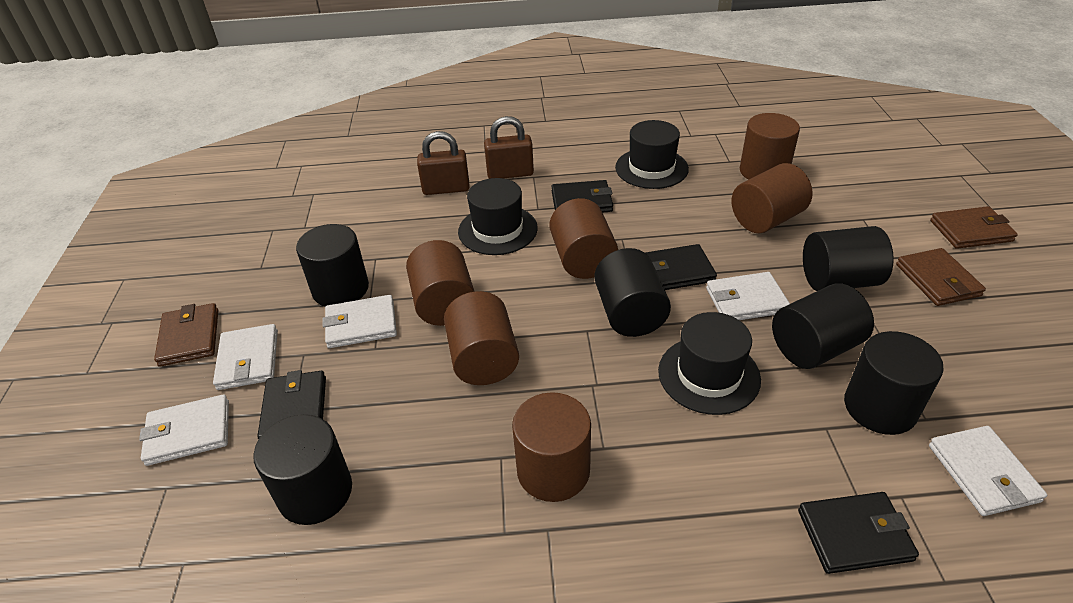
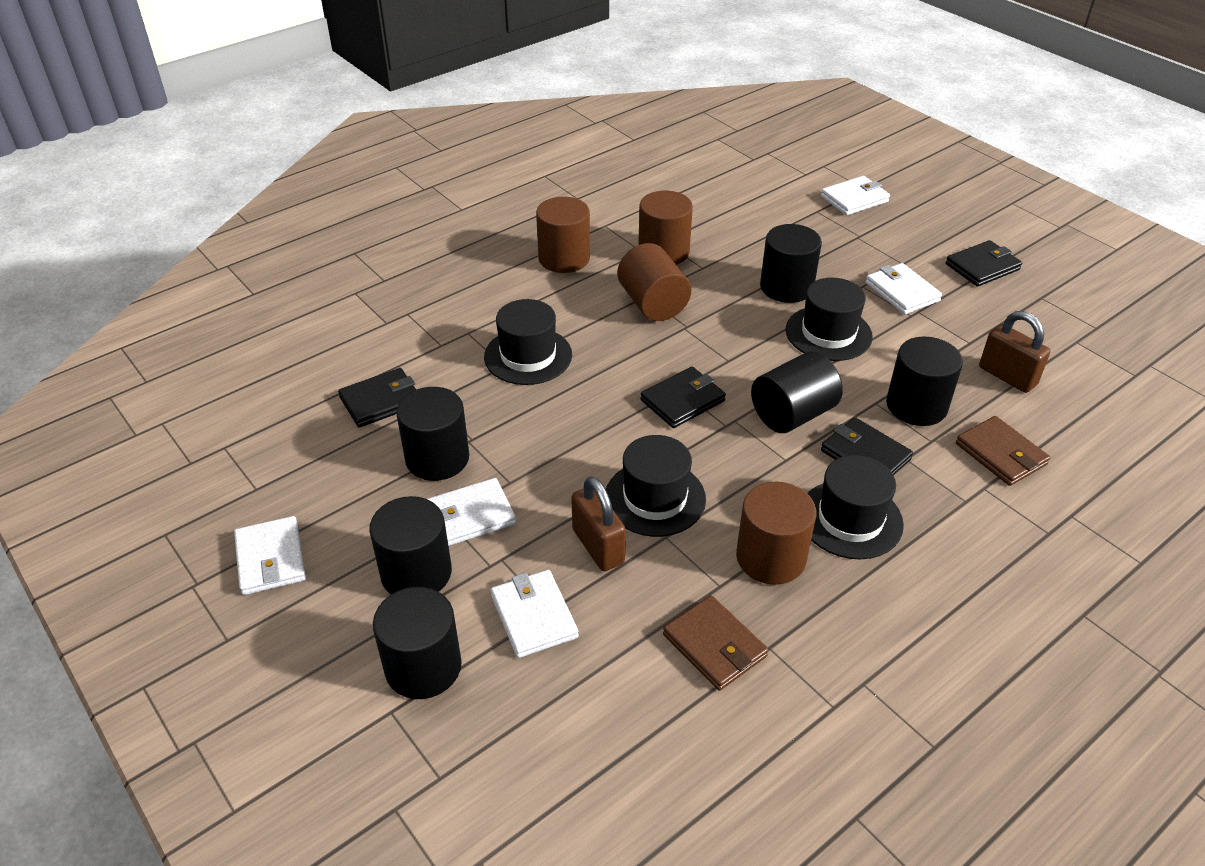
black hat: 3 -> 4
brown cylinder: 6 -> 4
brown wallet: 3 -> 2

